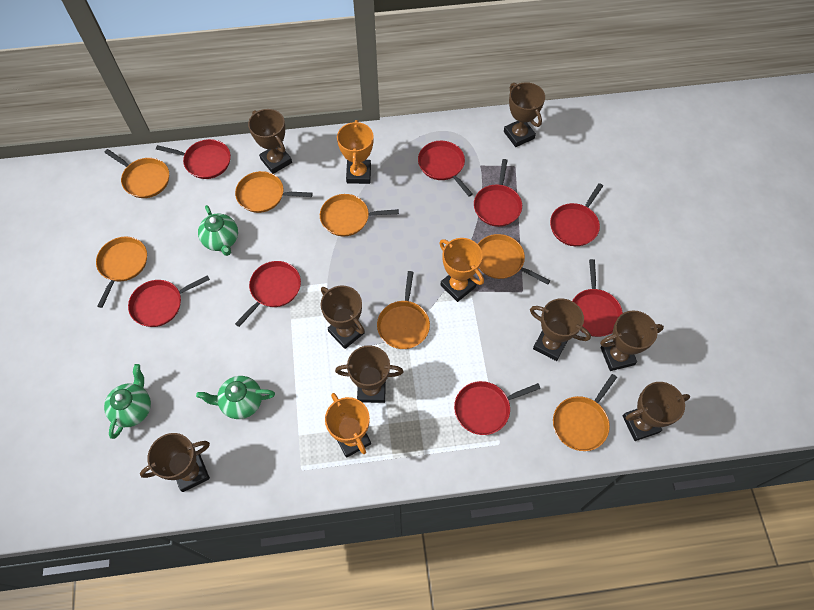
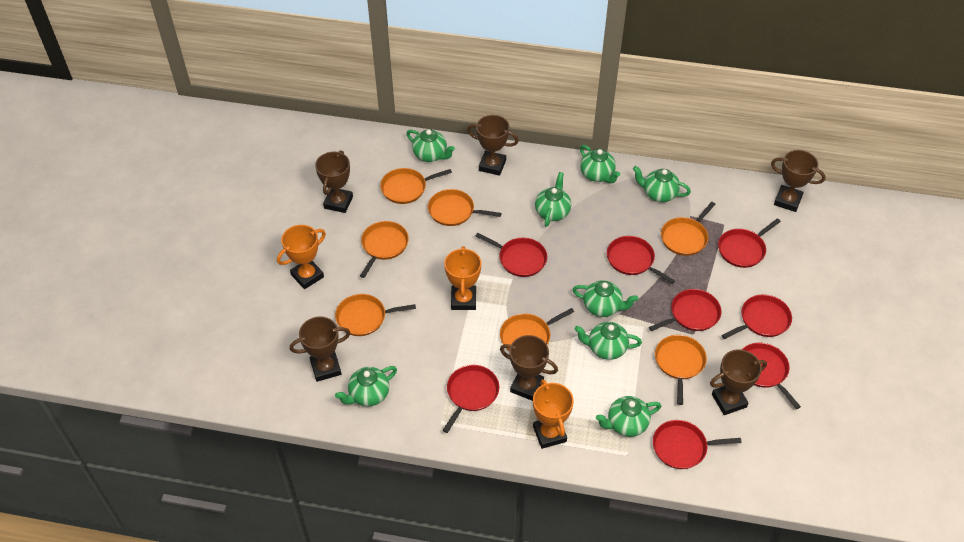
brown trophy: 8 -> 6
green teapot: 3 -> 8

